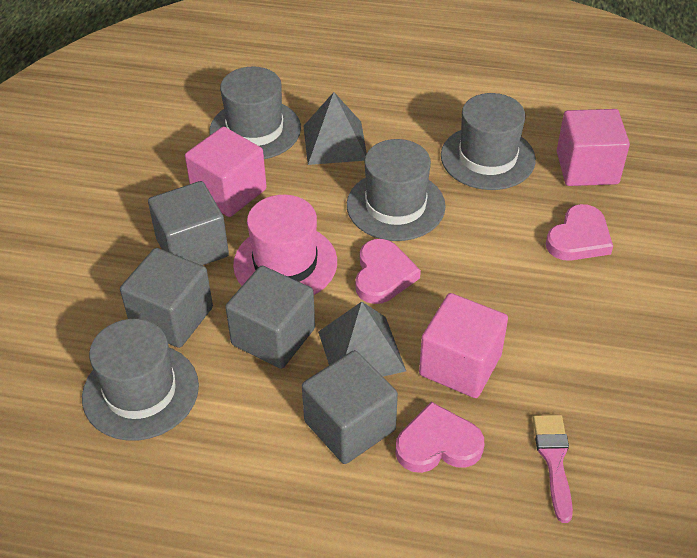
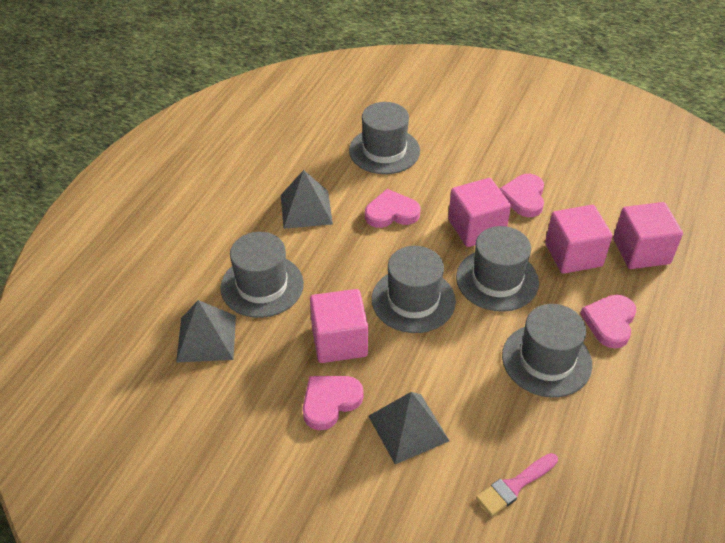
grey cube: 4 -> 0
grey hat: 4 -> 5
grey pyramid: 2 -> 3
pink cube: 3 -> 4
pink hat: 1 -> 0
pink heart: 3 -> 4

